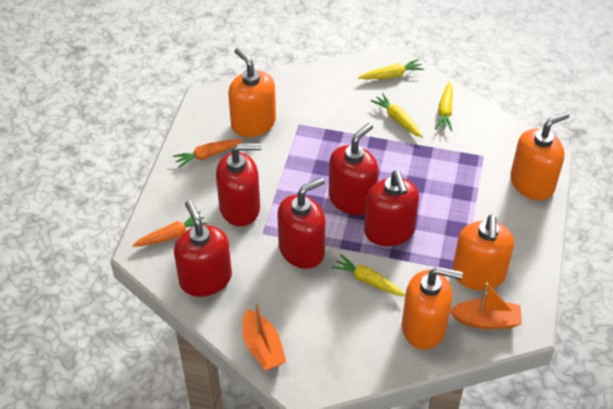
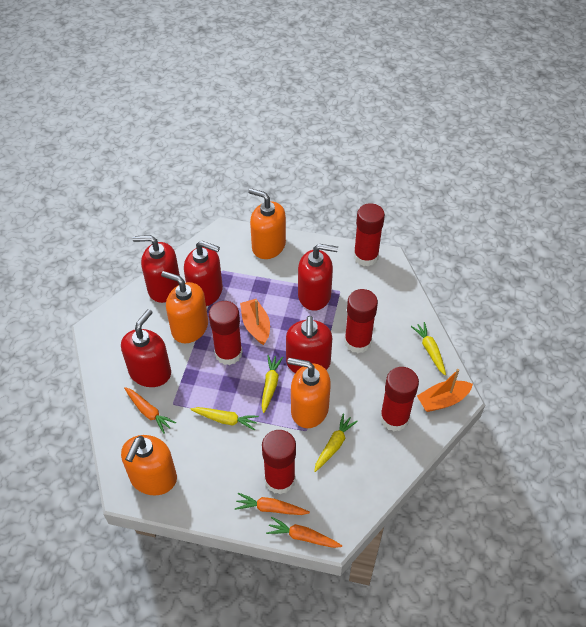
orange carrot: 2 -> 3
red glue stick: 0 -> 5

